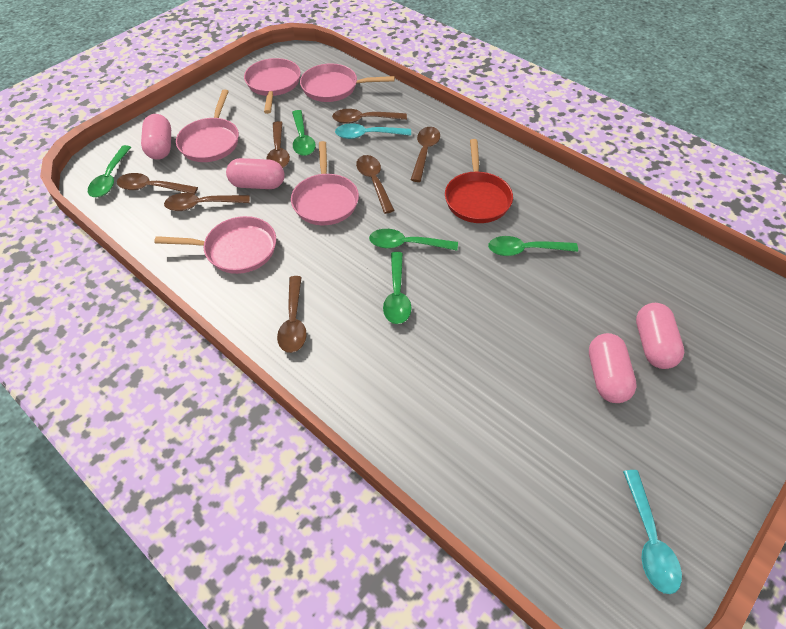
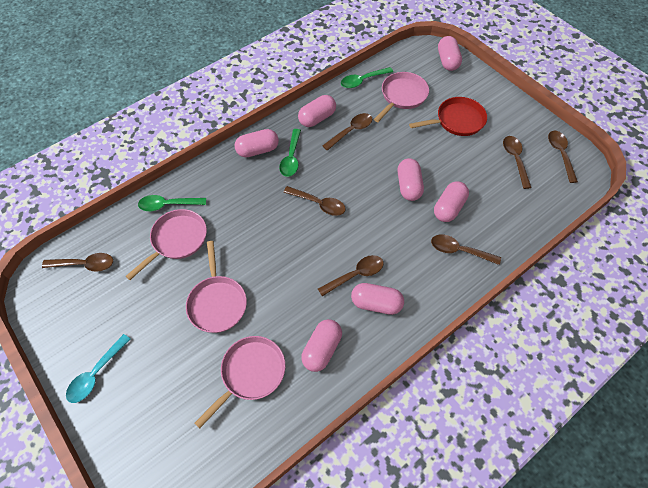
green spoon: 5 -> 3
pink capsule: 4 -> 7
pink pan: 5 -> 4
turquoise spoon: 2 -> 1

